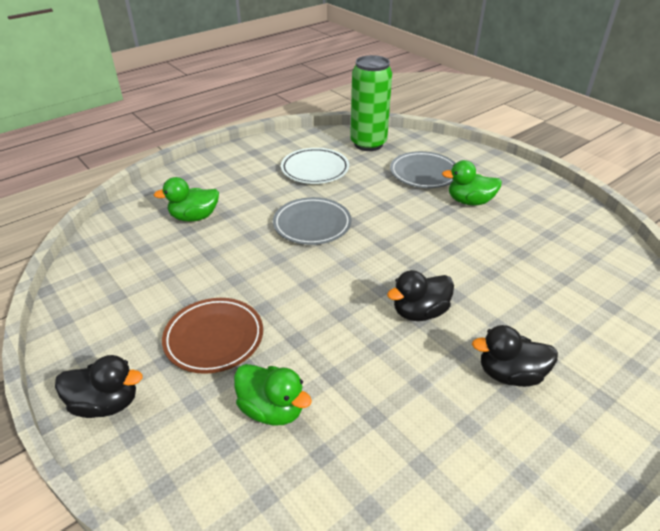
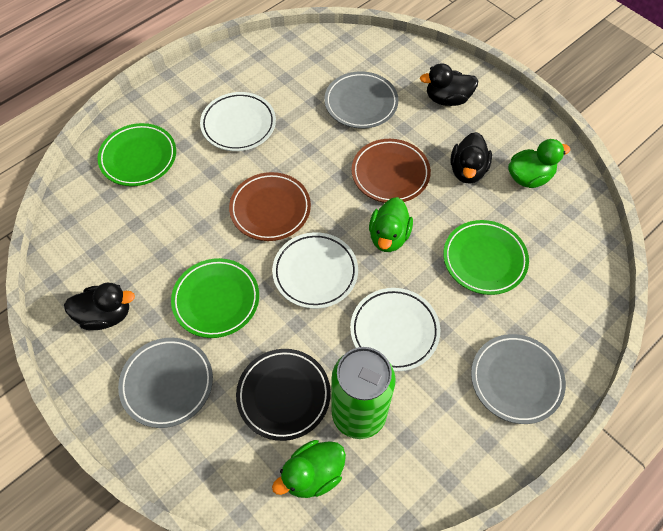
black plate: 0 -> 1
brown plate: 1 -> 2
green plate: 0 -> 3
grey plate: 2 -> 3
white plate: 1 -> 3

